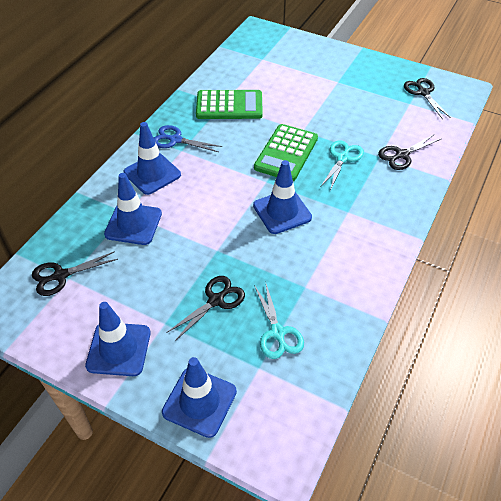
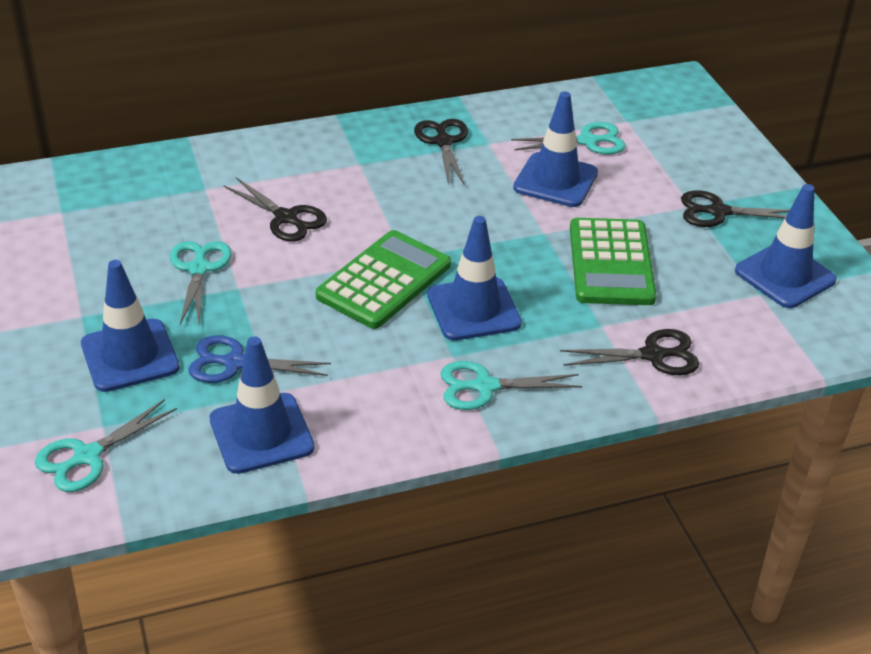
turquoise scissors: 2 -> 4

